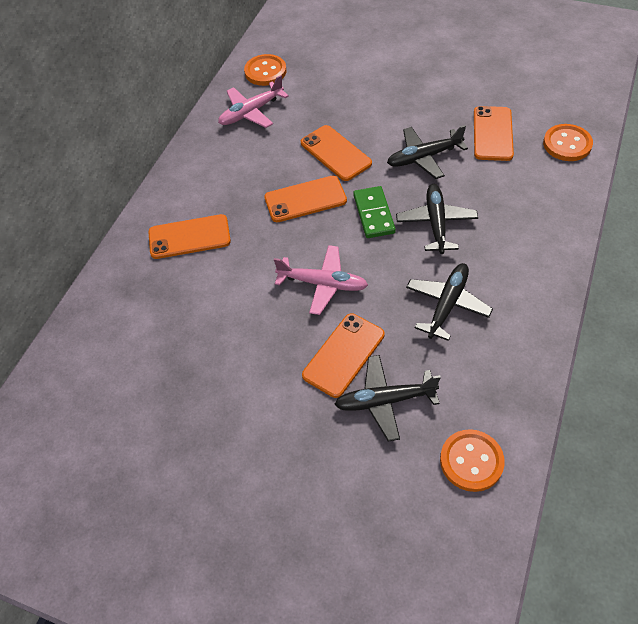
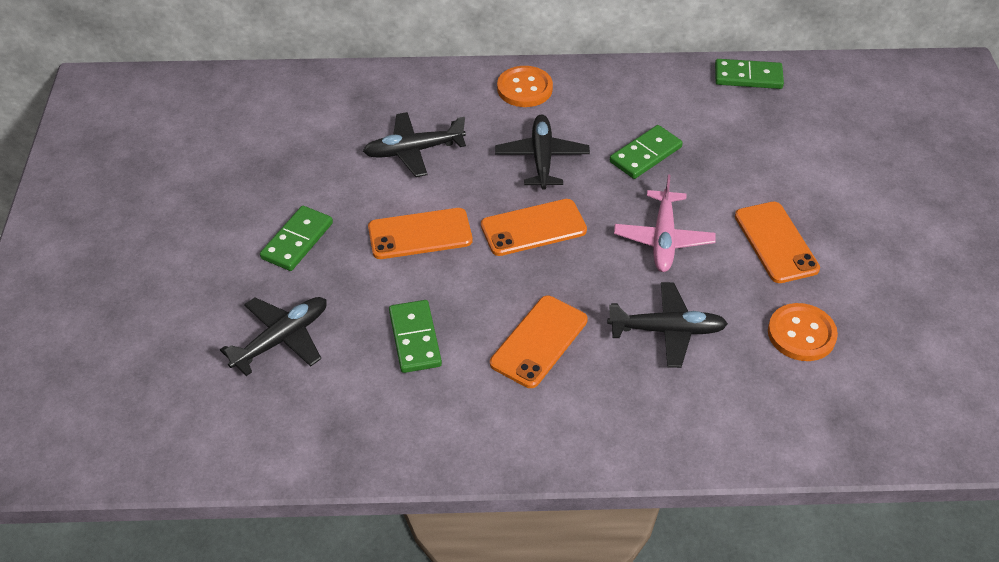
green domino: 1 -> 4
orange button: 3 -> 2
orange phone: 5 -> 4
pink plane: 2 -> 1

